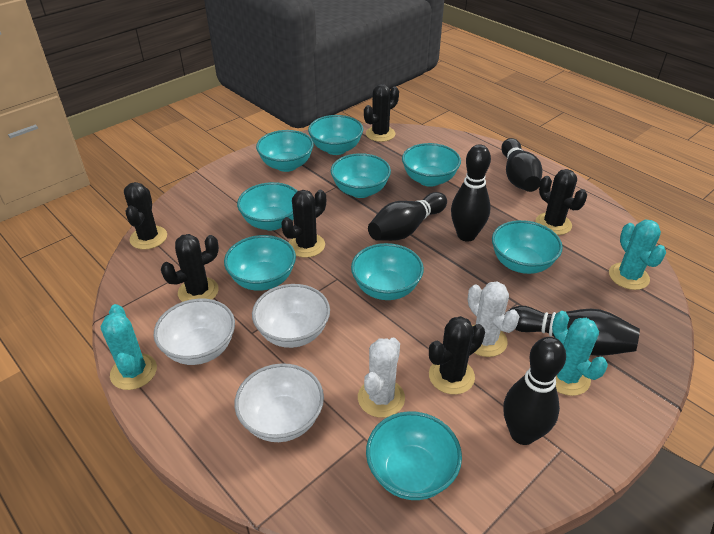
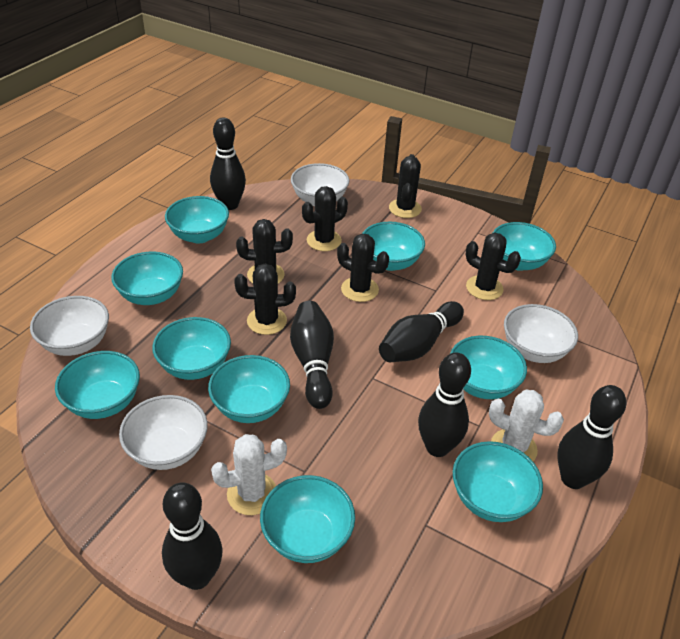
black bowling pin: 5 -> 6
turquoise bowl: 9 -> 10
turquoise cactus: 3 -> 0
white bowl: 3 -> 4

